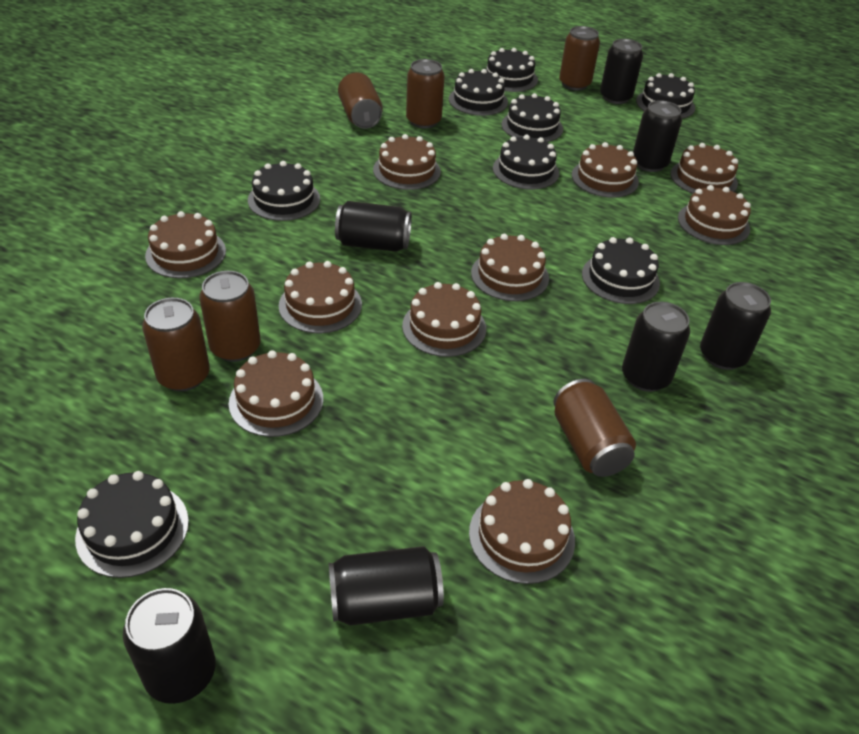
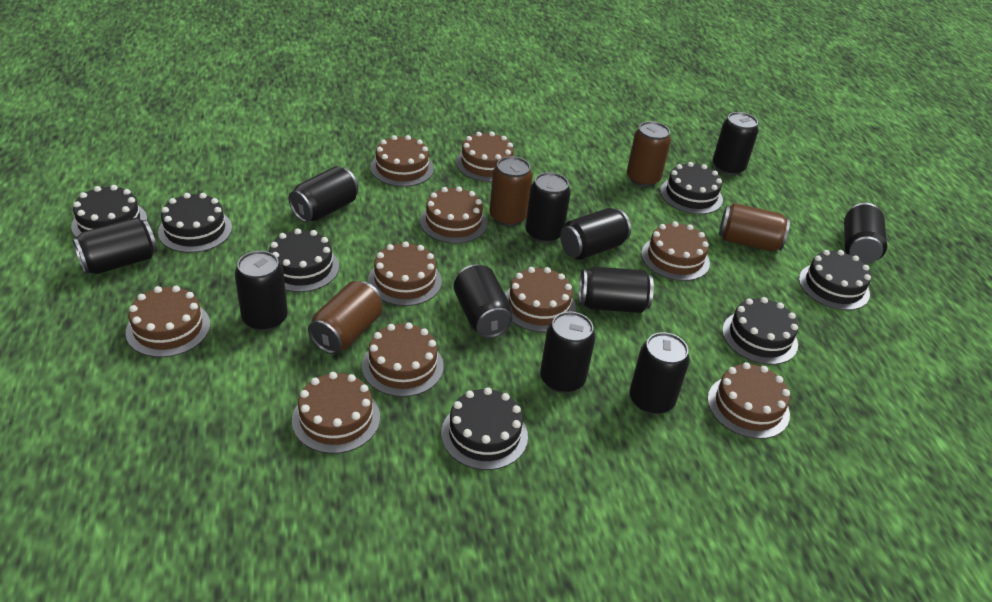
black cake: 8 -> 7
black can: 7 -> 11
brown can: 6 -> 4

